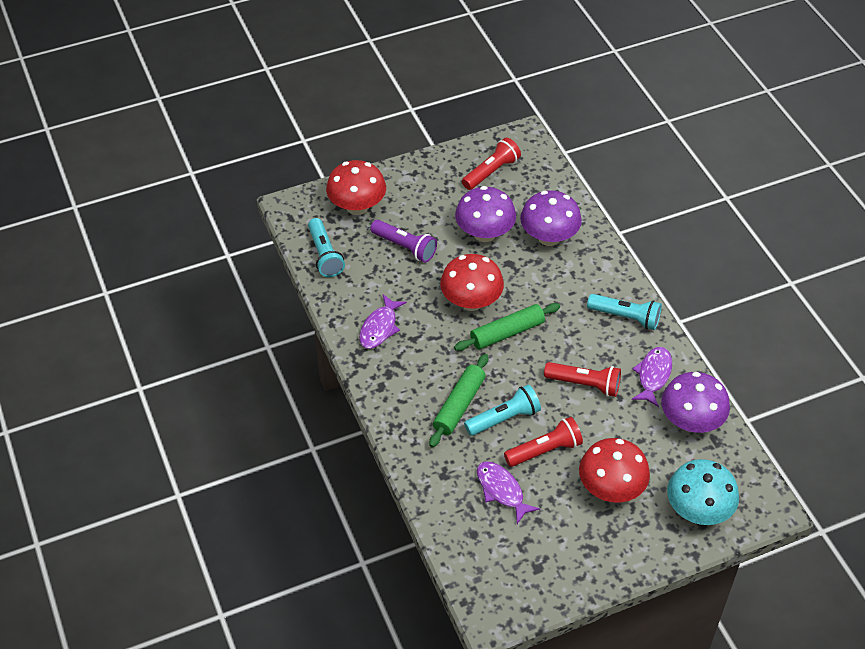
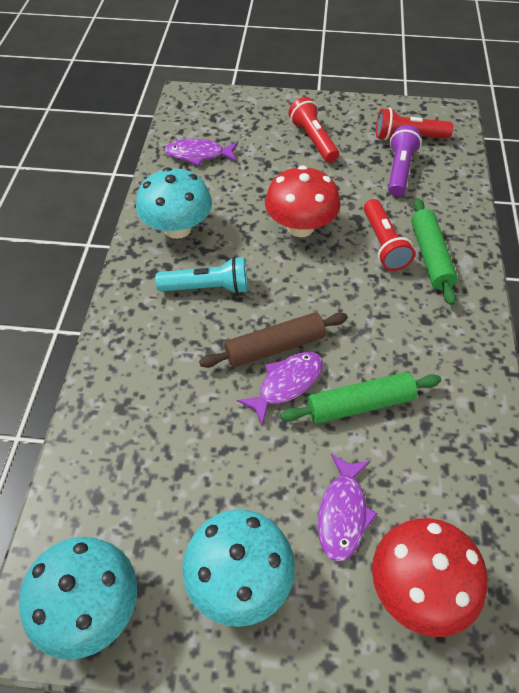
brown rolling pin: 0 -> 1
purple mushroom: 3 -> 0
red mushroom: 3 -> 2
turquoise flashlight: 3 -> 1
turquoise mushroom: 1 -> 3

